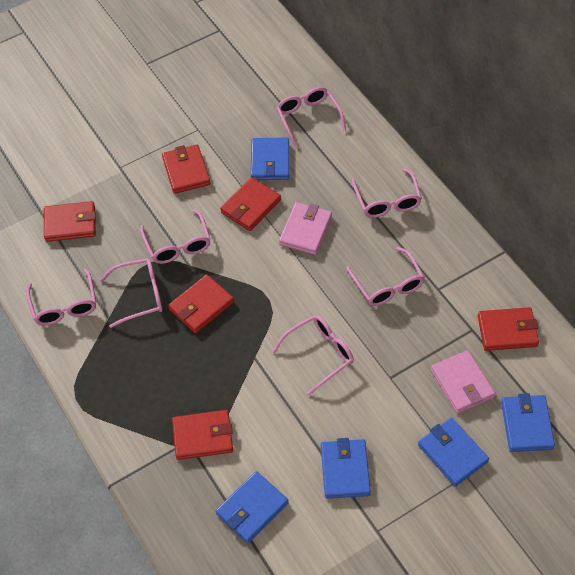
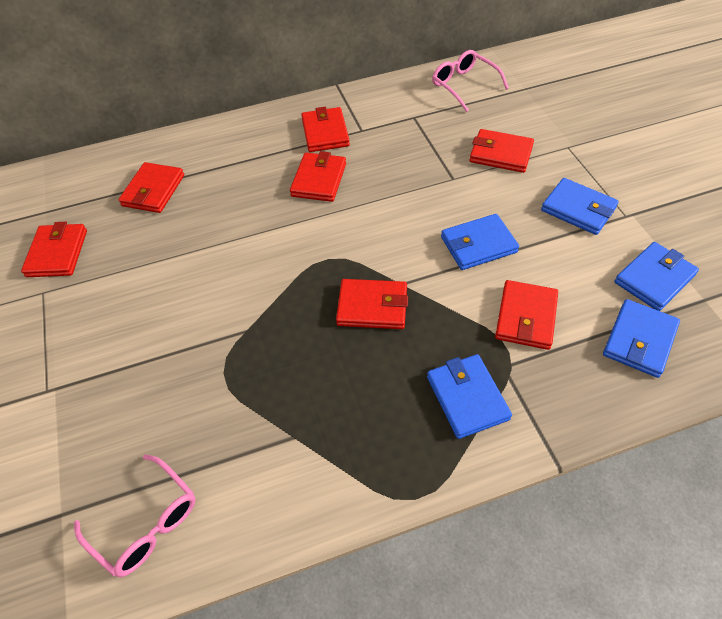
pink glasses: 7 -> 2
pink wallet: 2 -> 0
red wallet: 6 -> 7

